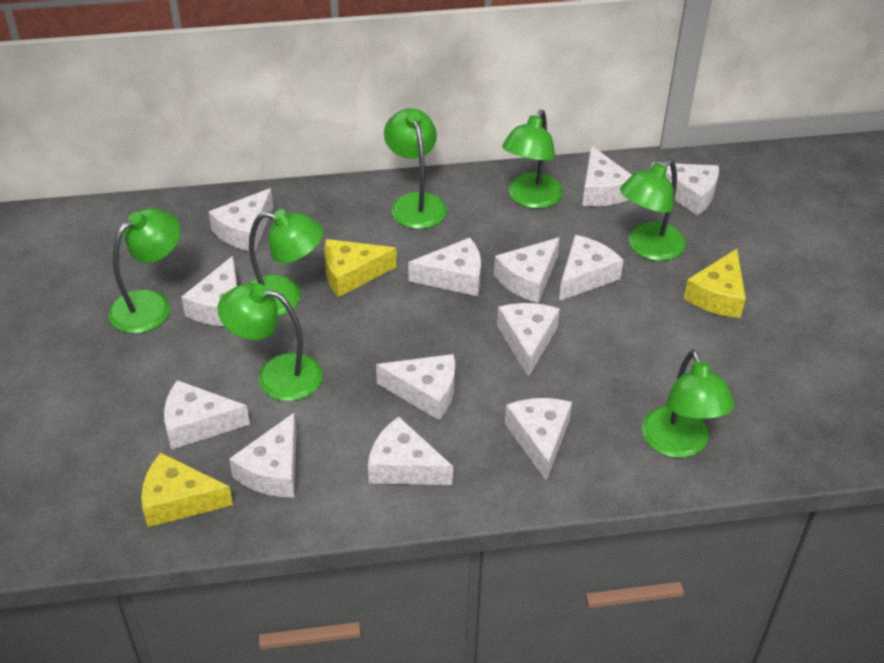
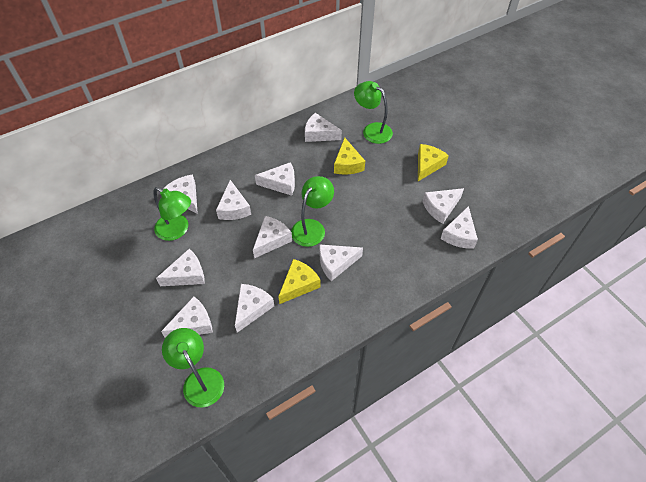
green lamp: 7 -> 4
white cheese: 13 -> 11

